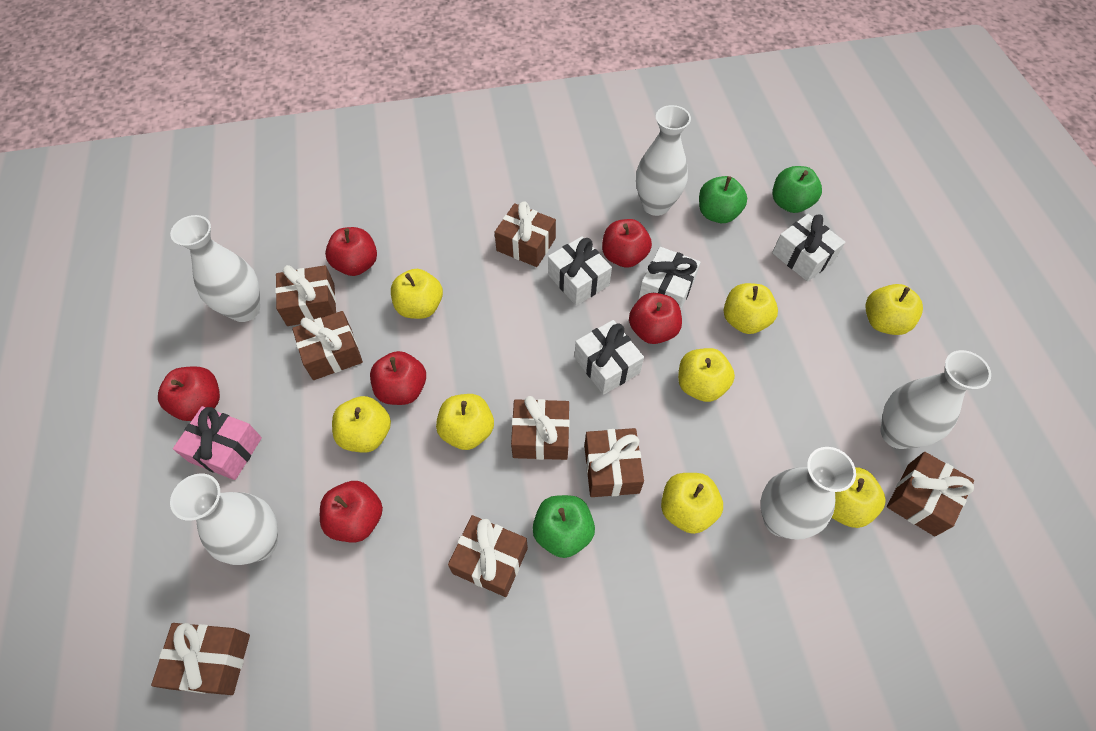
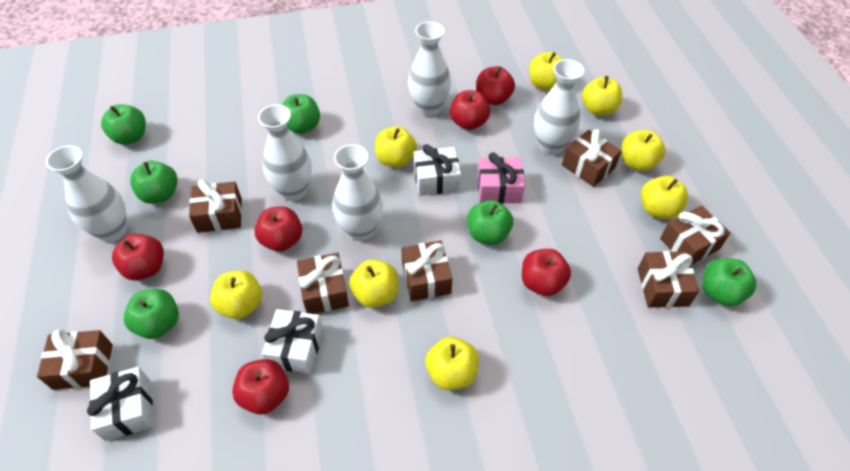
brown gift: 8 -> 7
green apple: 3 -> 6
white gift: 4 -> 3

